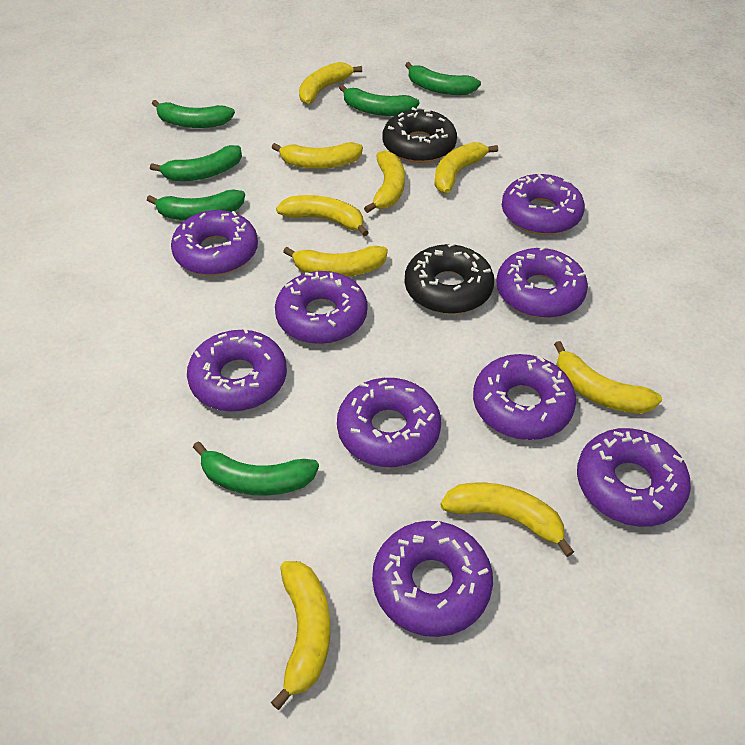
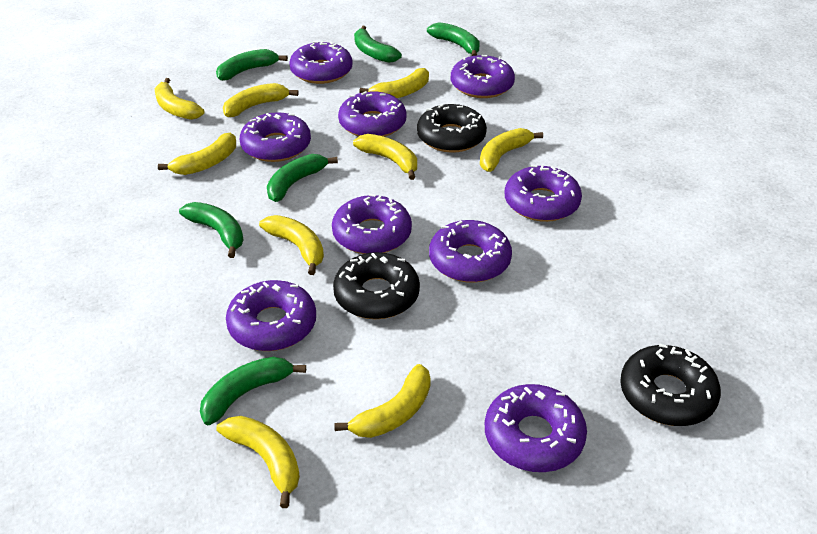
black donut: 2 -> 3

